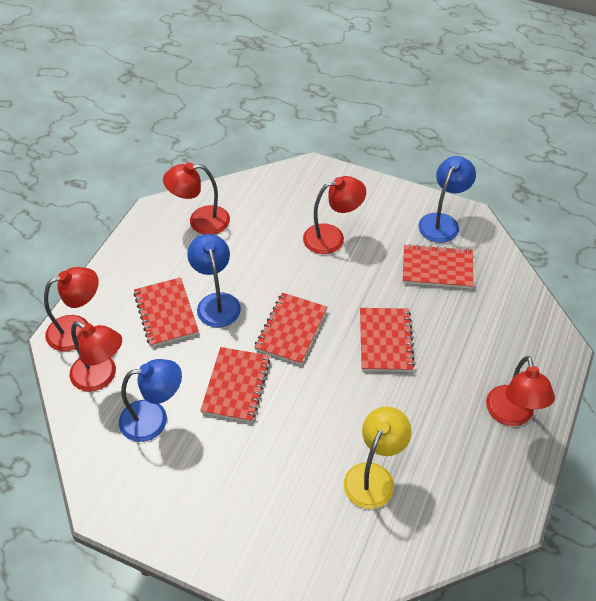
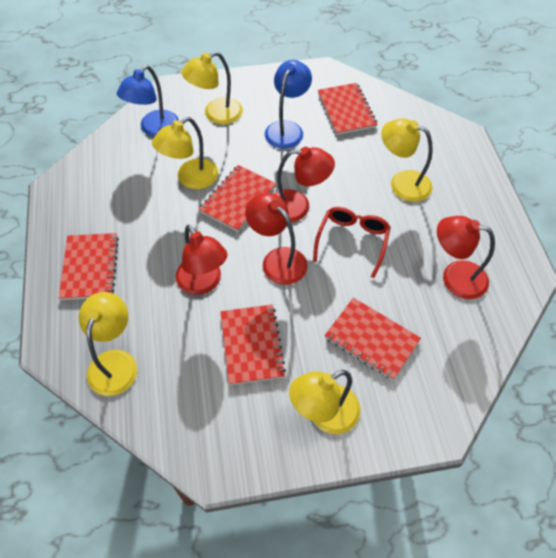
blue lamp: 3 -> 2
red glasses: 0 -> 1
red lamp: 5 -> 4
yellow lamp: 1 -> 5

